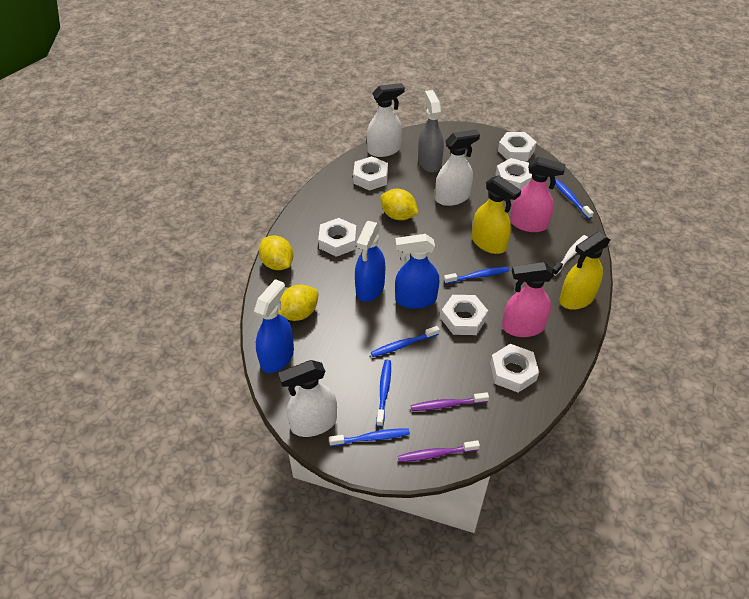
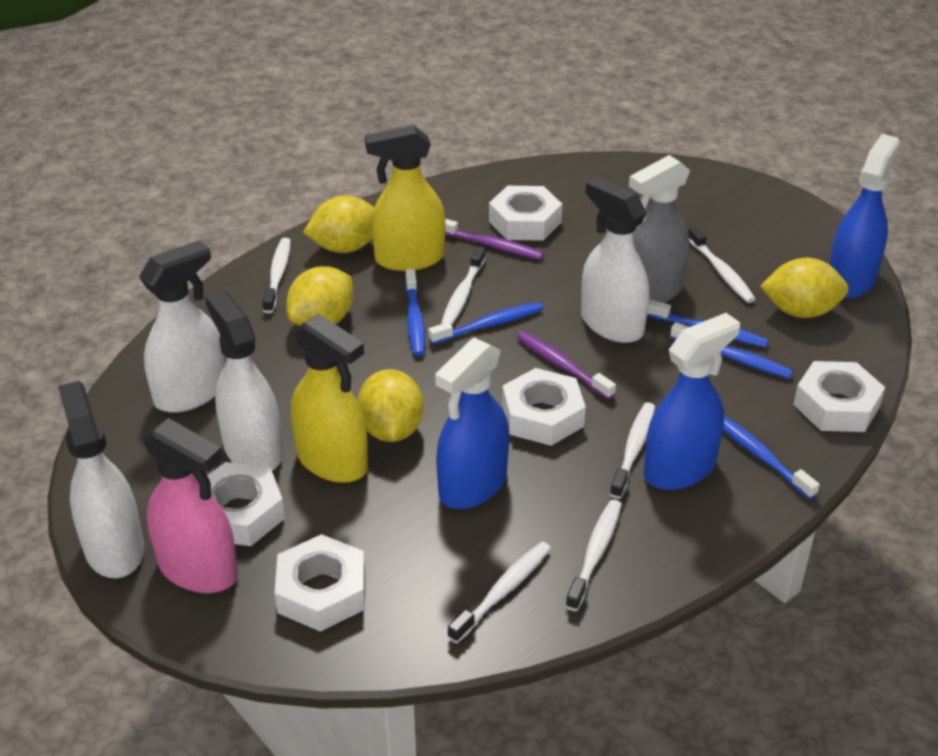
pink spray bottle: 2 -> 1
white nut: 6 -> 5
white spray bottle: 3 -> 4
white toothbrush: 1 -> 6
yellow lemon: 3 -> 4

